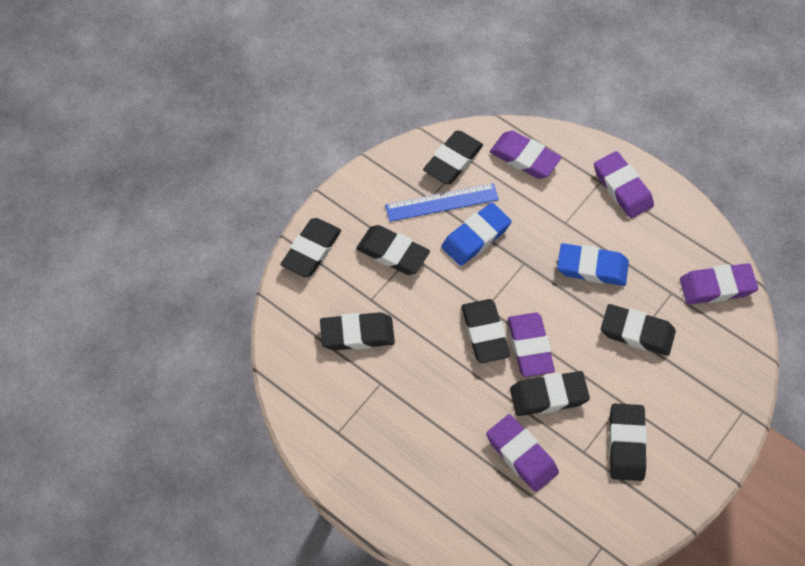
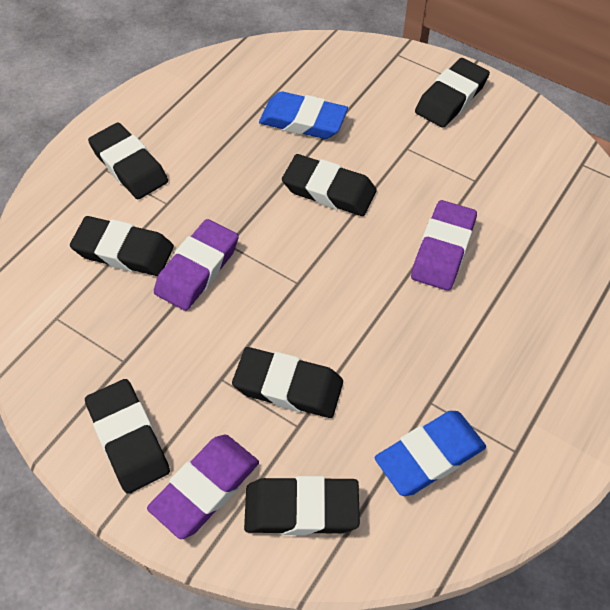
black eraser: 8 -> 7
blue ruler: 1 -> 0
purple eraser: 5 -> 3

